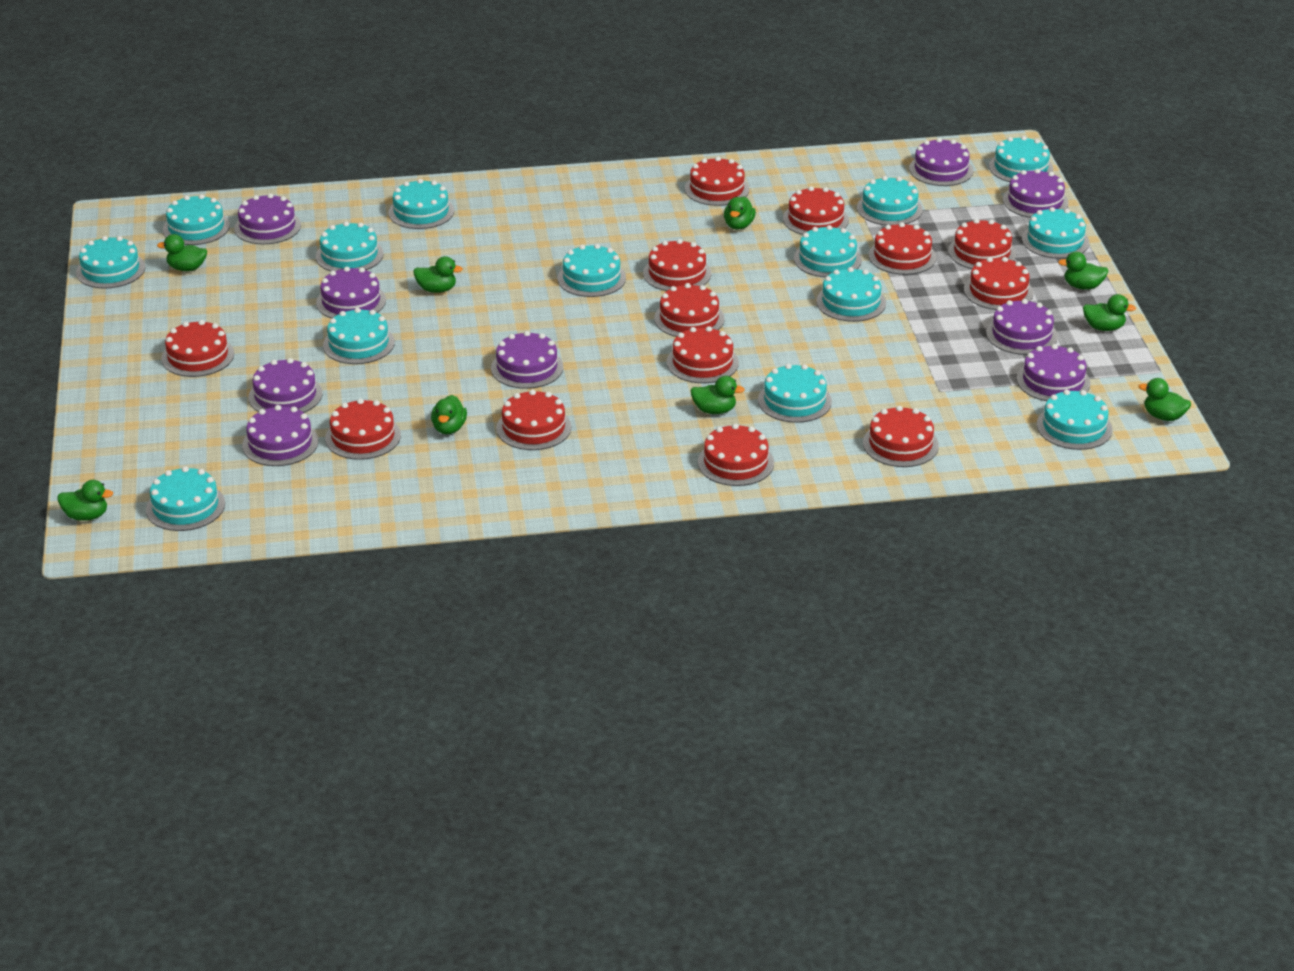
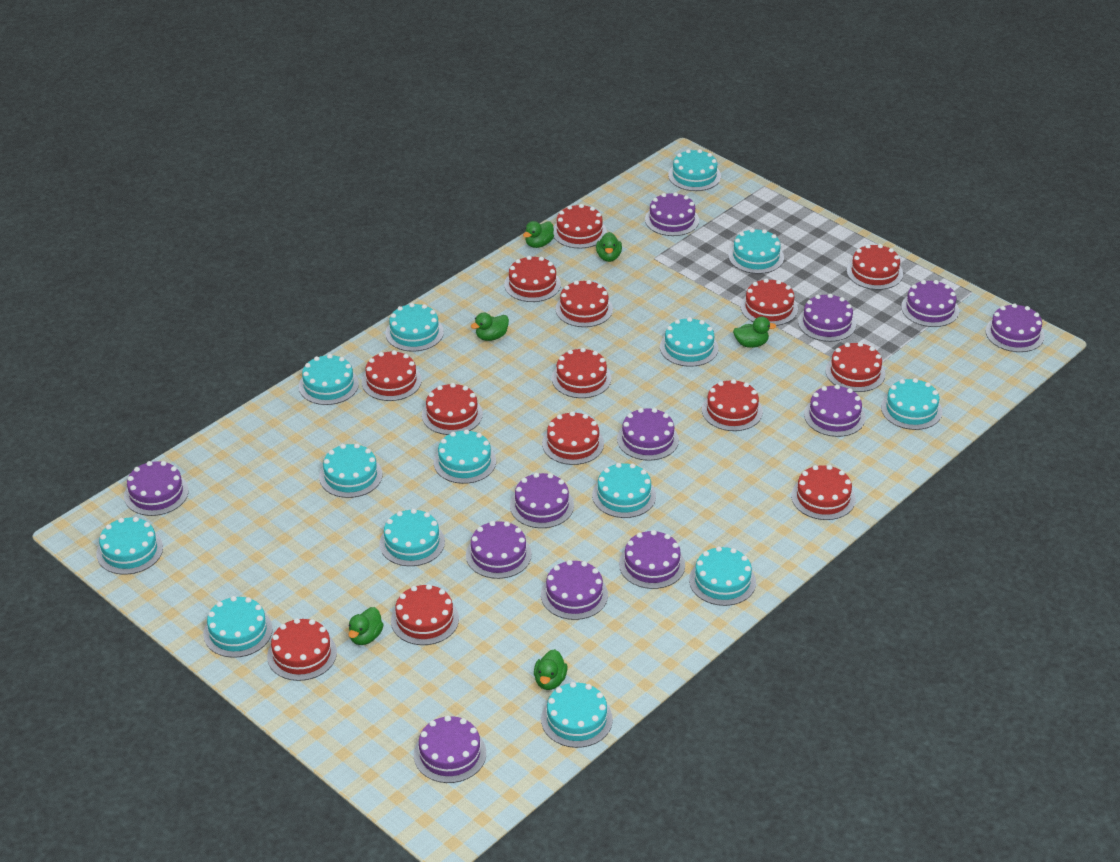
green duck: 9 -> 6
purple cake: 9 -> 12
red cake: 13 -> 14

